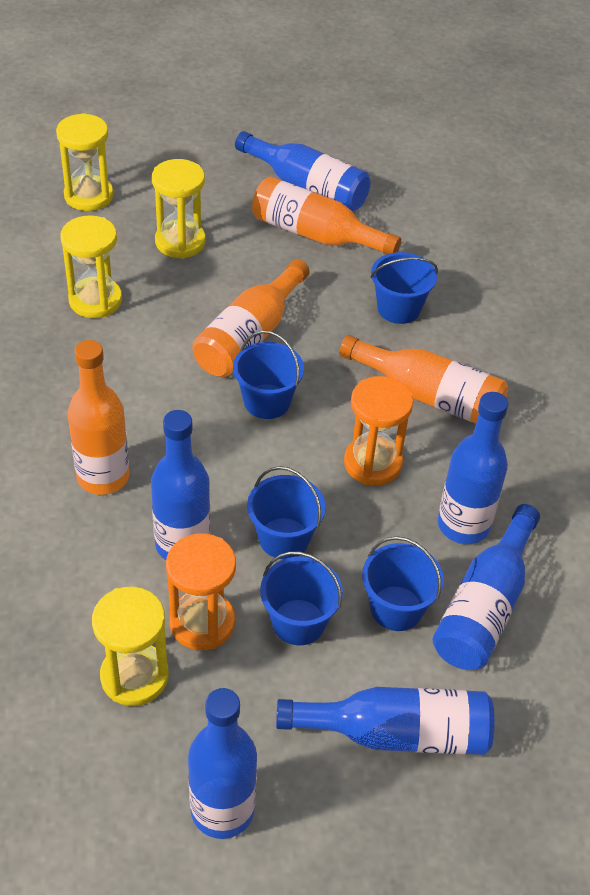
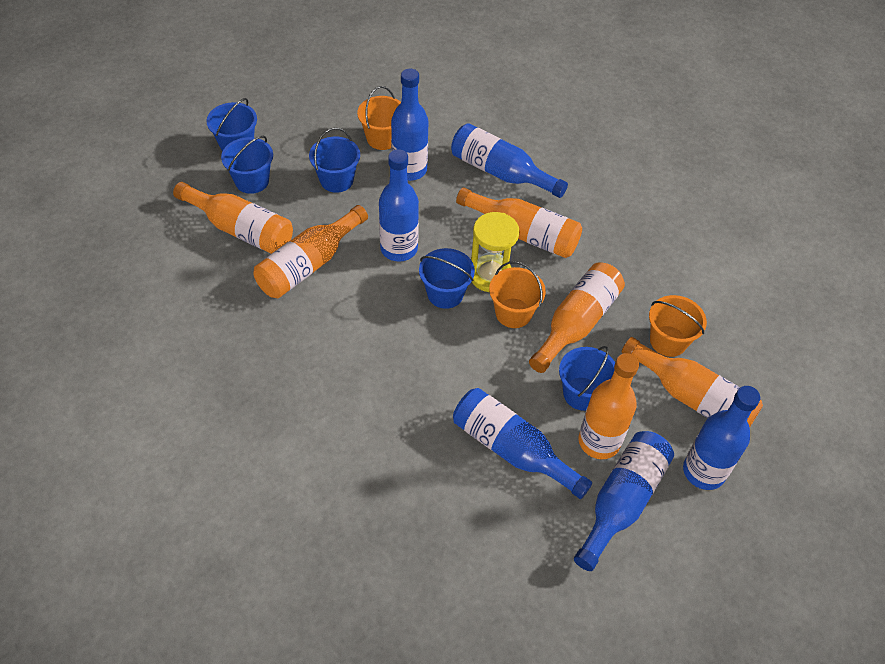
orange bottle: 4 -> 6
orange bucket: 0 -> 3
orange hourglass: 2 -> 0
yellow hourglass: 4 -> 1

